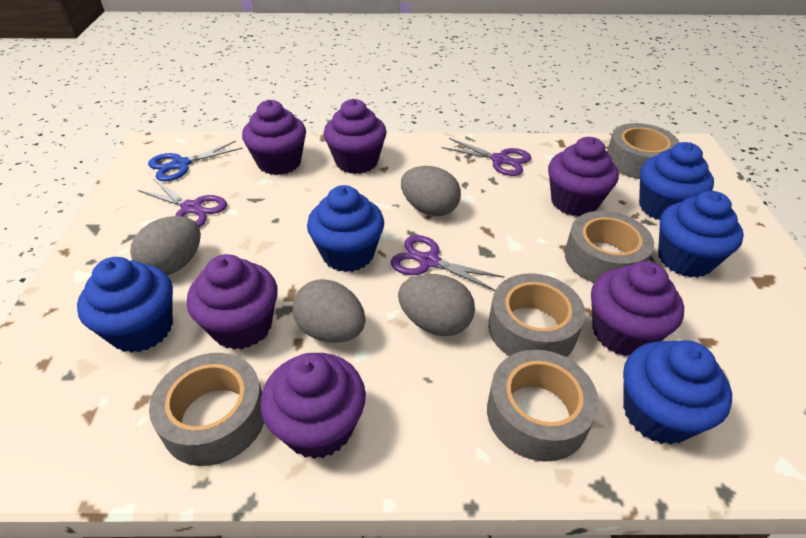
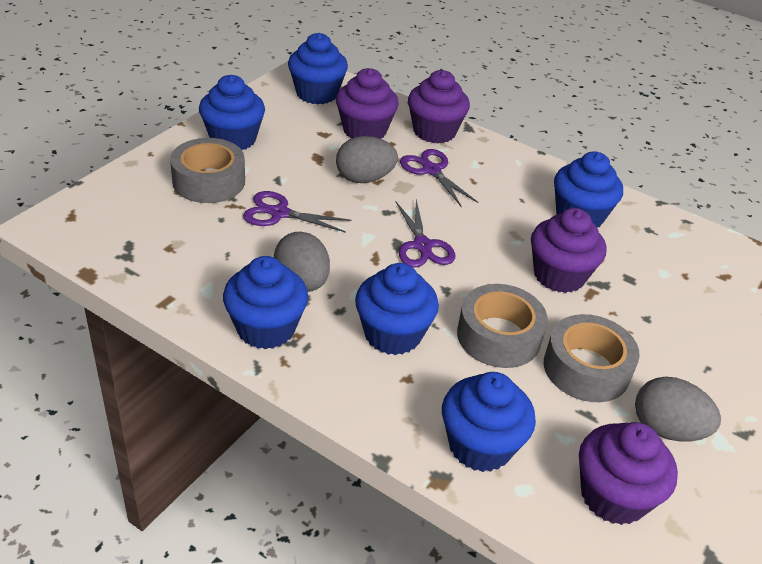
blue cupcake: 5 -> 6
blue scissors: 1 -> 0
grey egg: 4 -> 3
grey tape: 5 -> 3
purple cupcake: 6 -> 4

